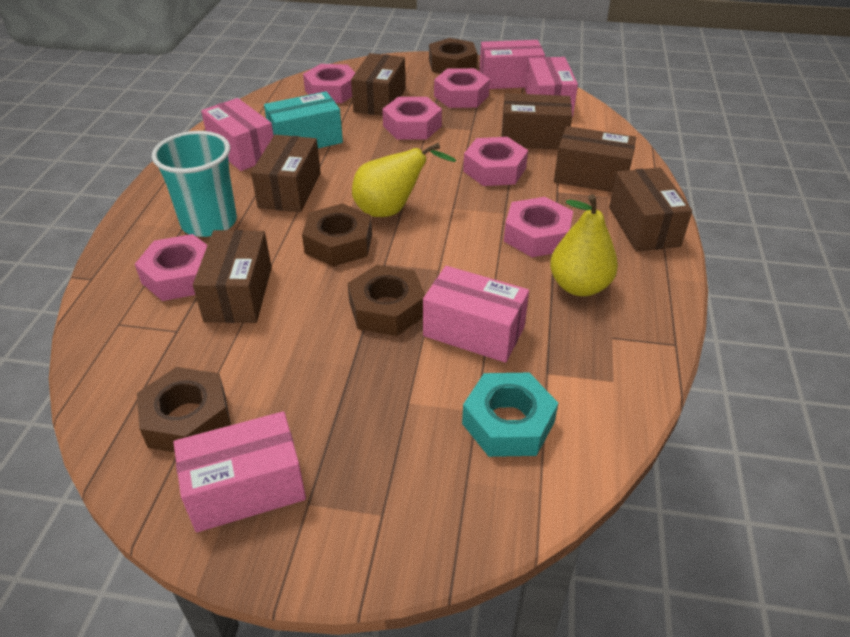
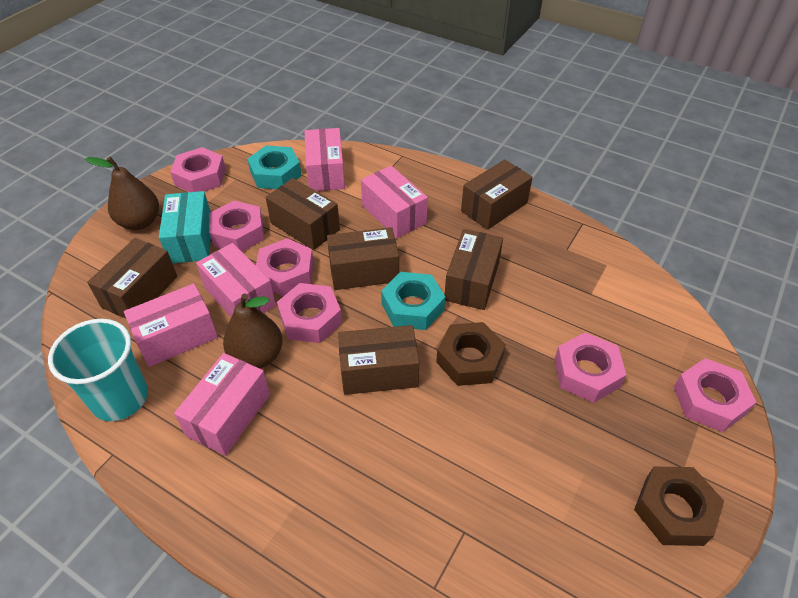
brown nut: 4 -> 2
brown pear: 0 -> 2
turquoise nut: 1 -> 2
yellow pear: 2 -> 0

